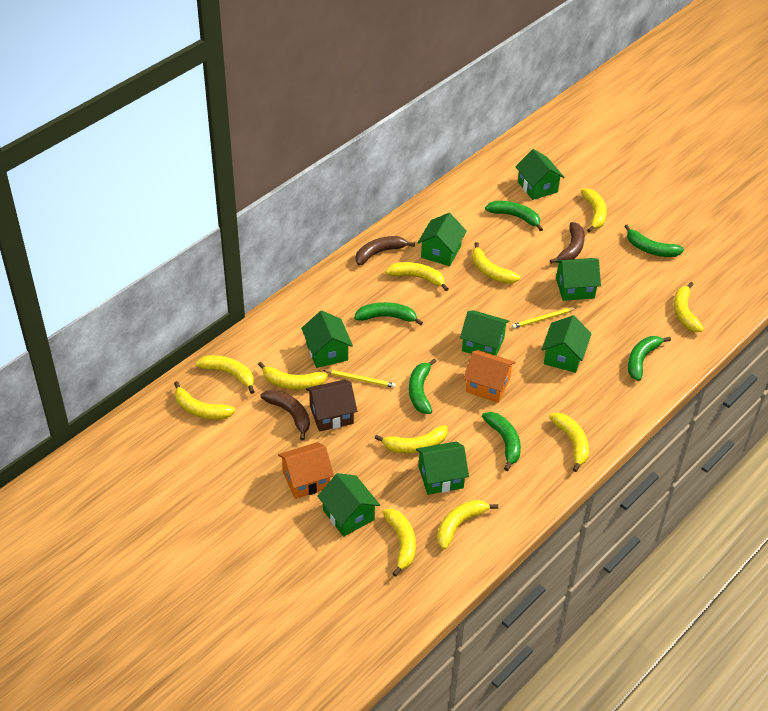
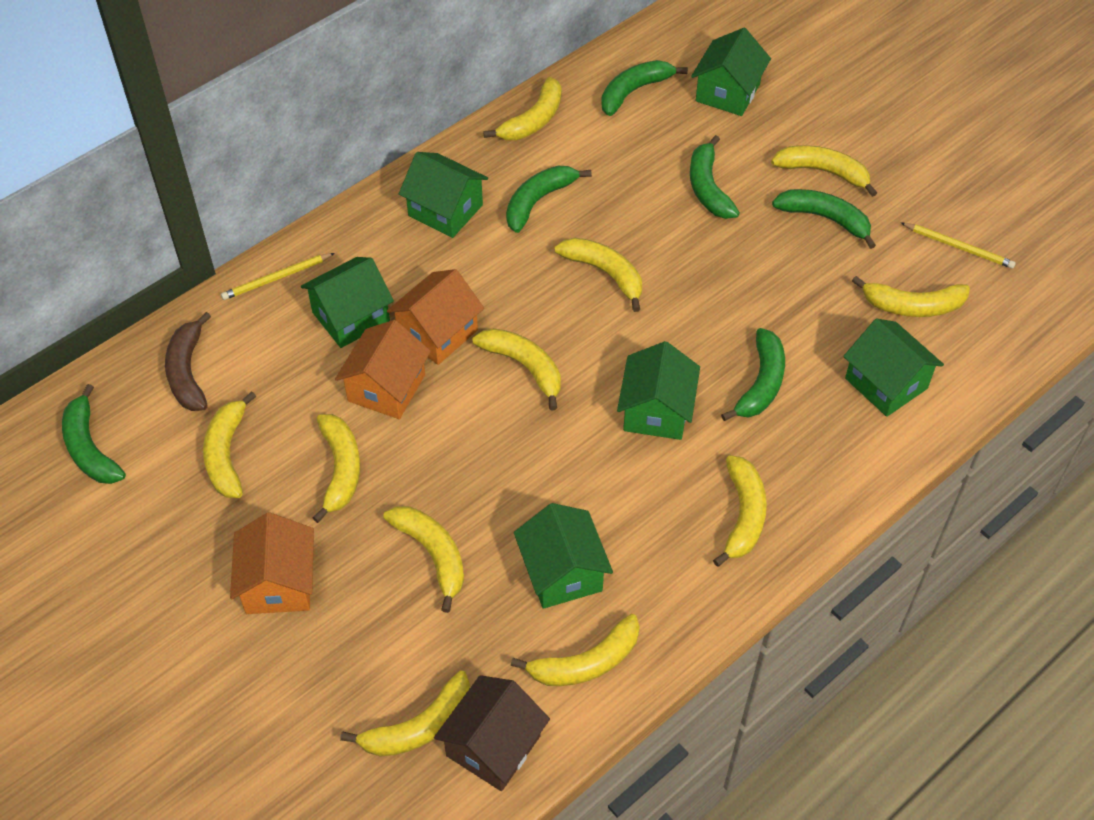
brown banana: 3 -> 1
green house: 8 -> 6
orange house: 2 -> 3

